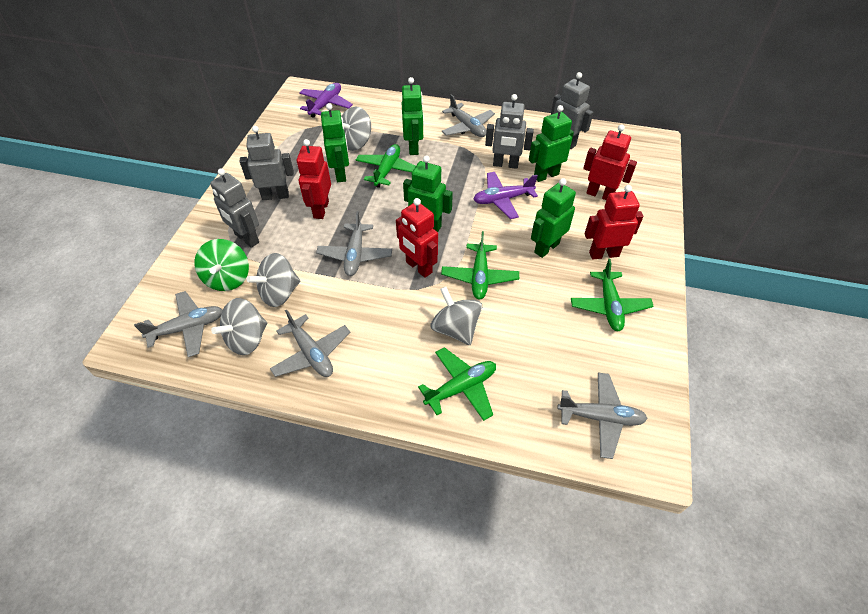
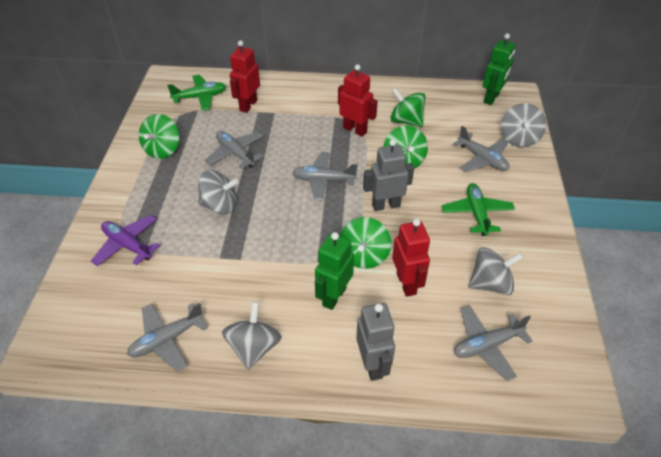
green plane: 4 -> 2
green robot: 5 -> 2
green spinning top: 1 -> 4
grey robot: 4 -> 2
purple plane: 2 -> 1
red robot: 4 -> 3

